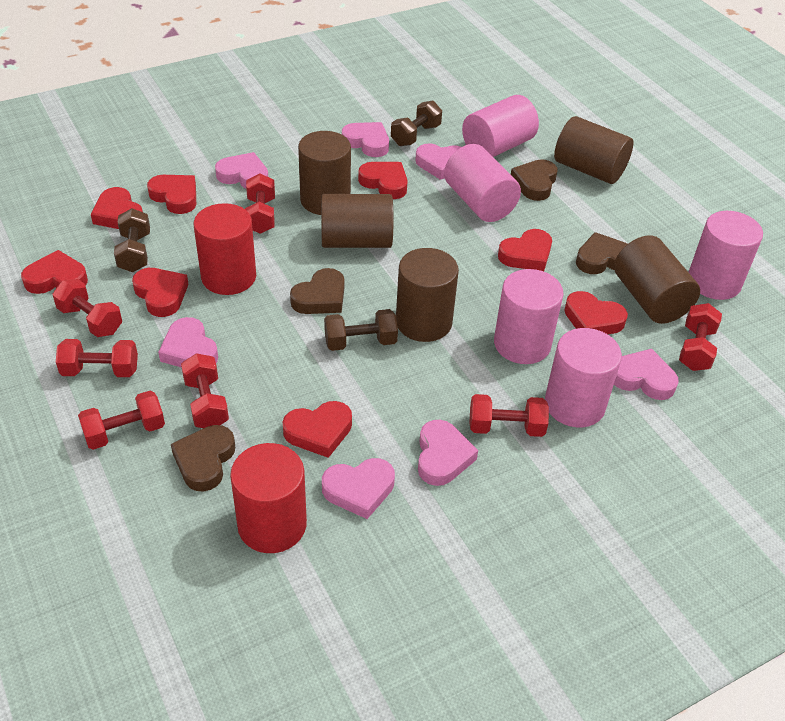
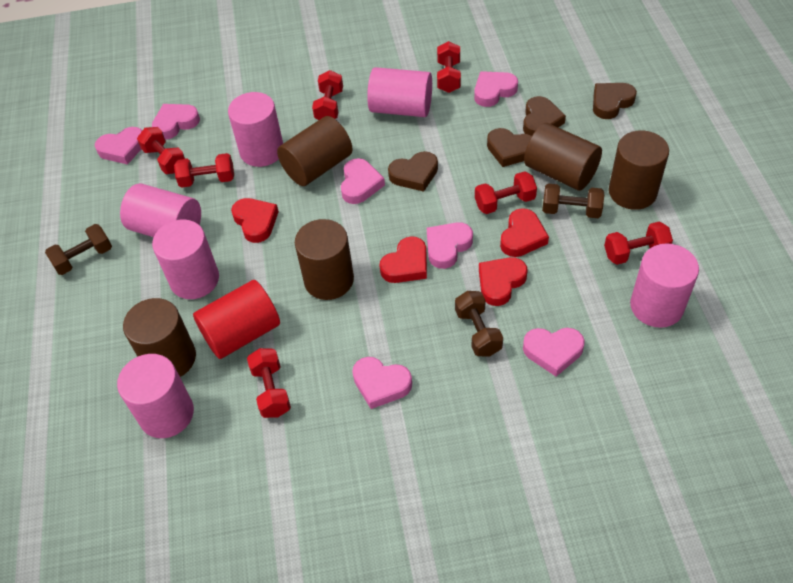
pink cylinder: 5 -> 6
red cylinder: 2 -> 1
red heart: 8 -> 4

